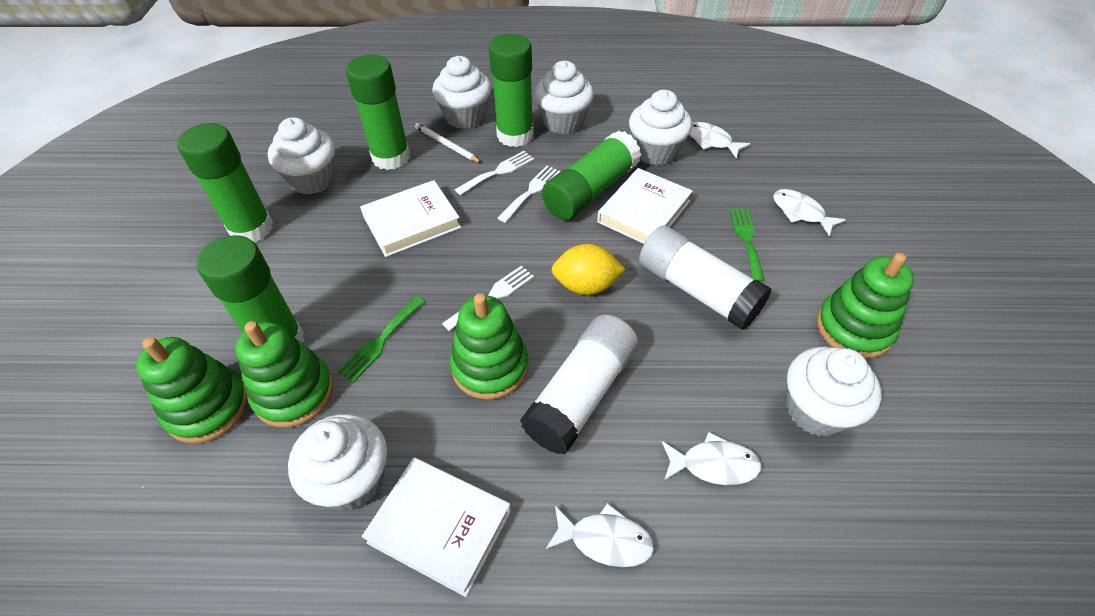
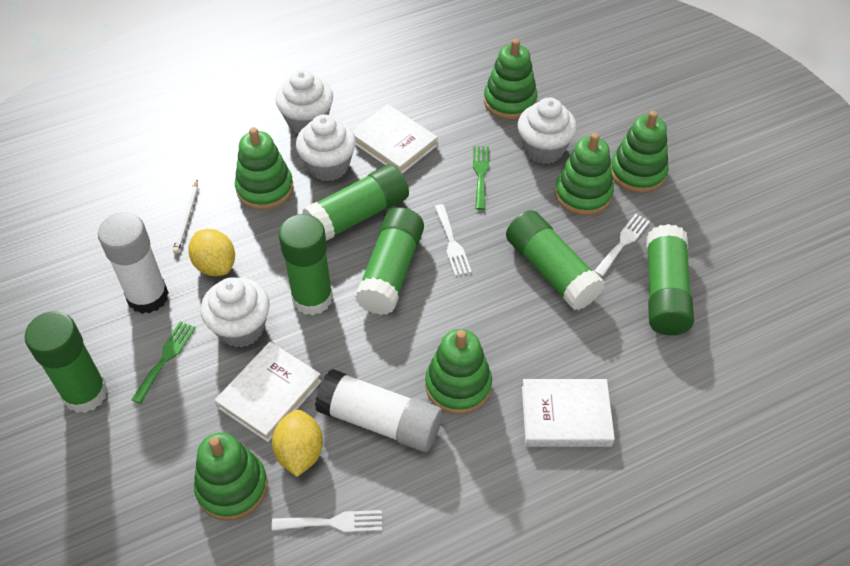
green glue stick: 5 -> 6
green stacking toy: 4 -> 6
white cupcake: 6 -> 4
white fish: 4 -> 0
yellow lemon: 1 -> 2

